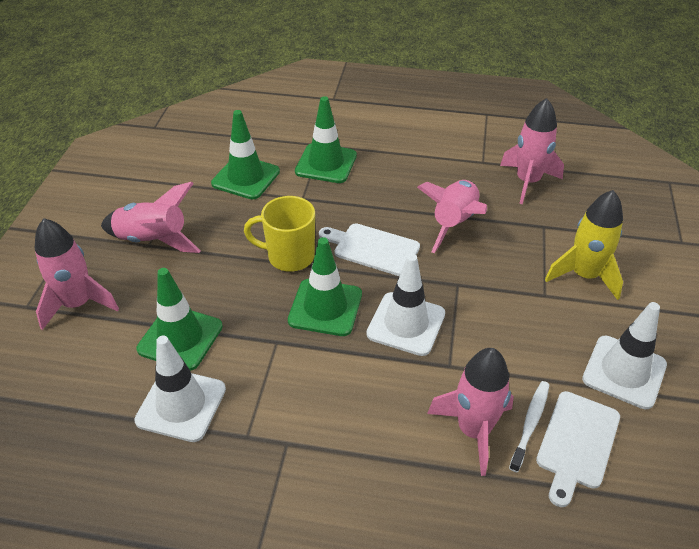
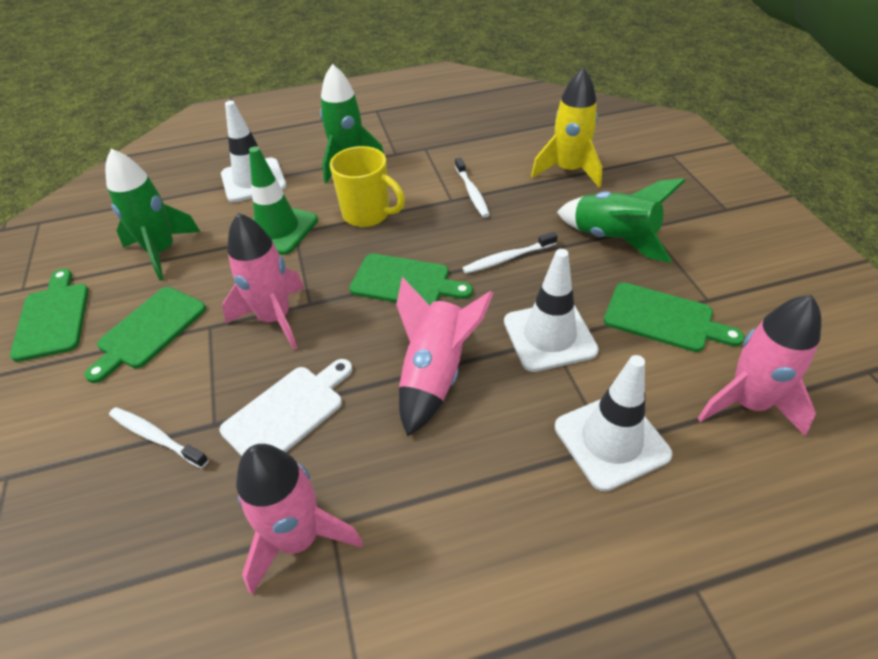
green cutting board: 0 -> 4
green rocket: 0 -> 3
green traffic cone: 4 -> 1
pink rocket: 5 -> 4
white cutting board: 2 -> 1
white toothbrush: 1 -> 3

